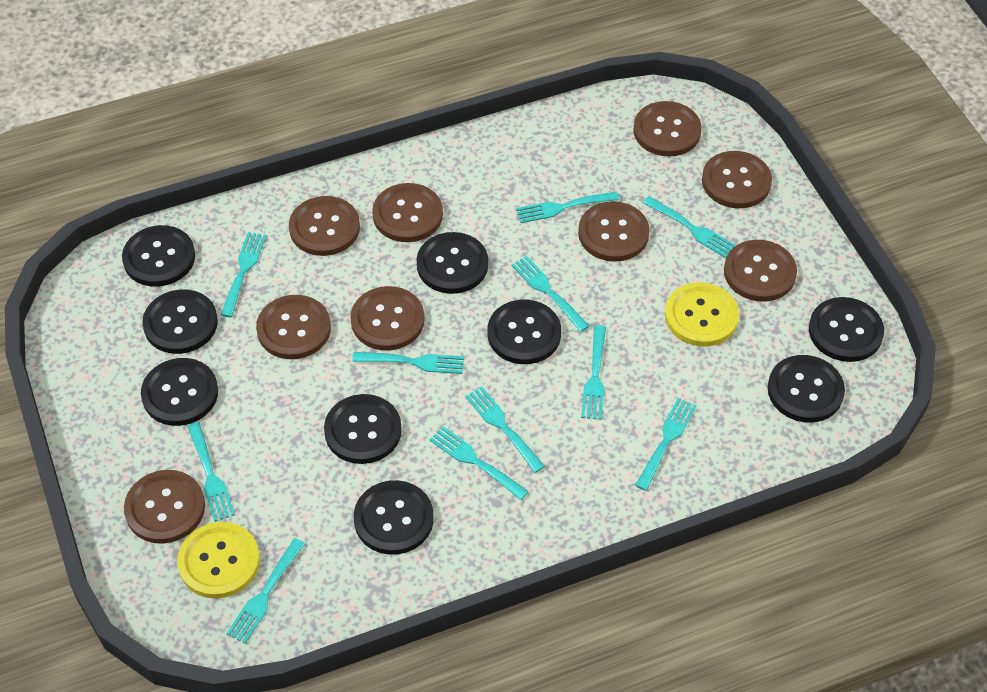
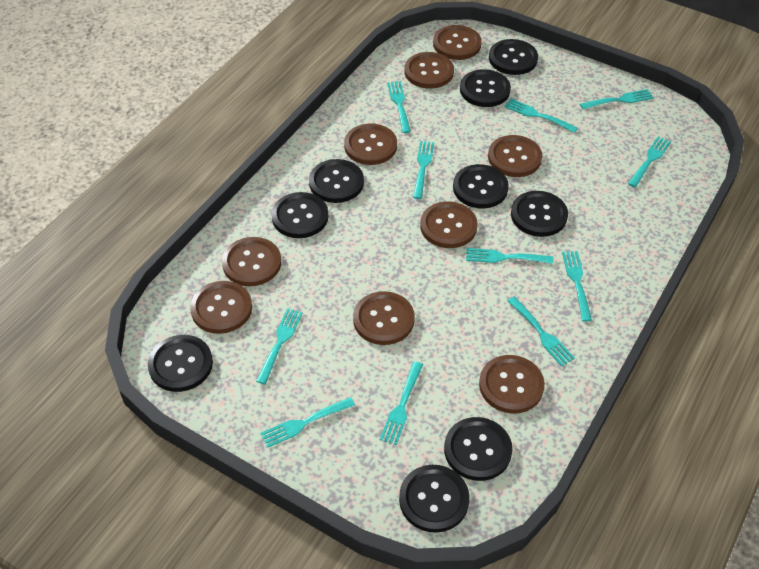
yellow button: 2 -> 0

